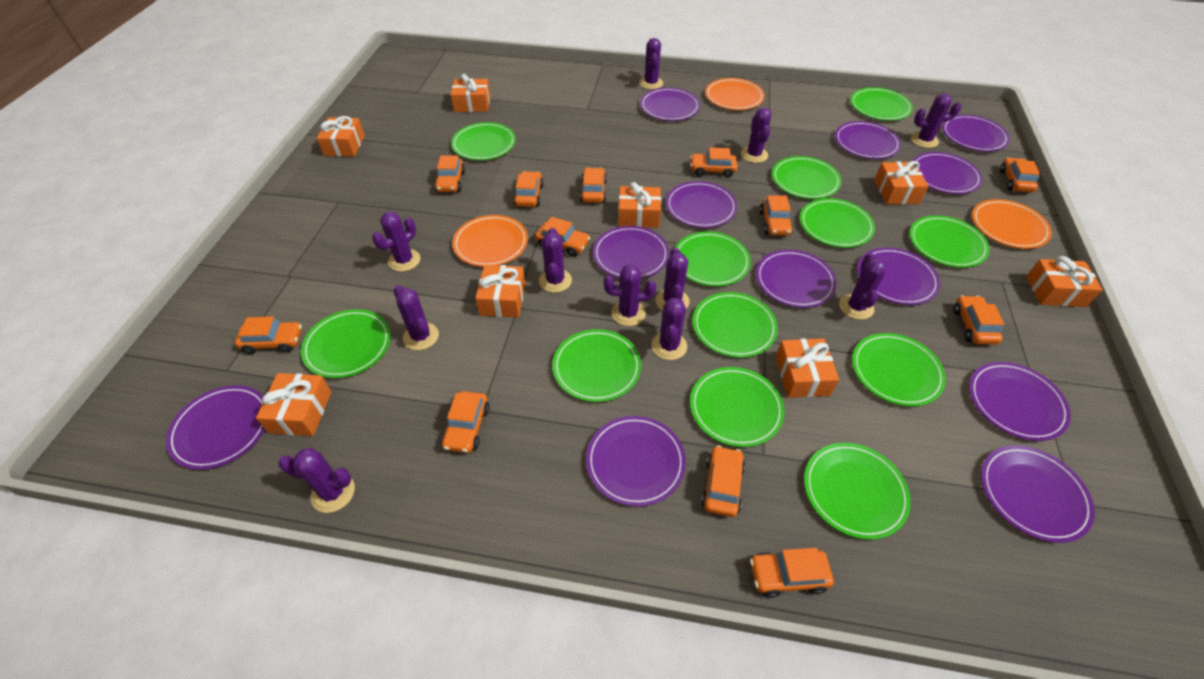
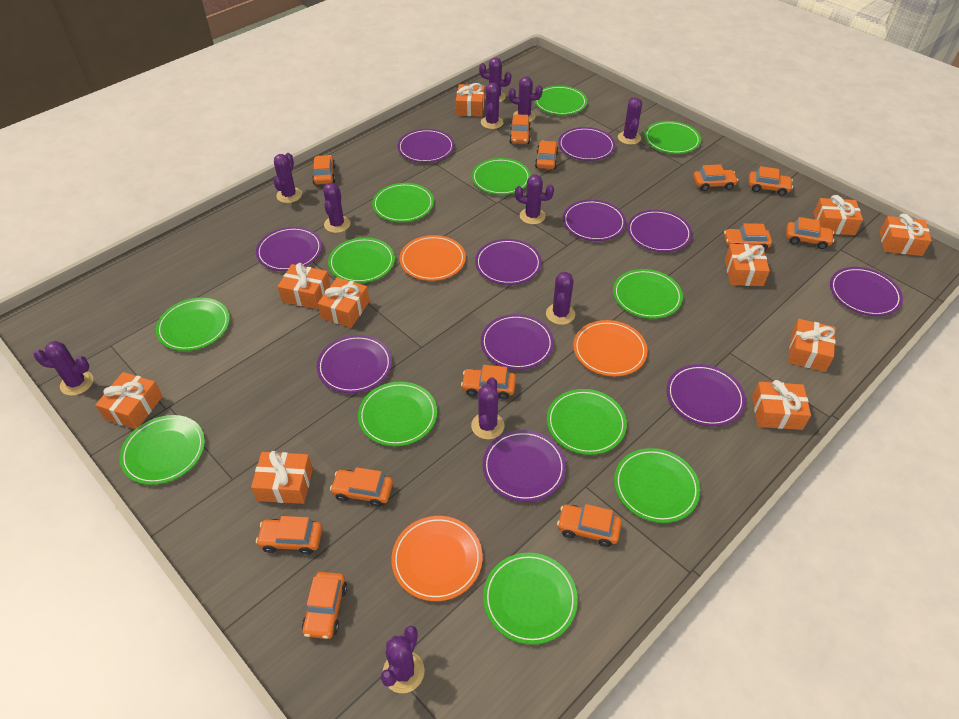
orange gift: 8 -> 10
purple plate: 12 -> 11

